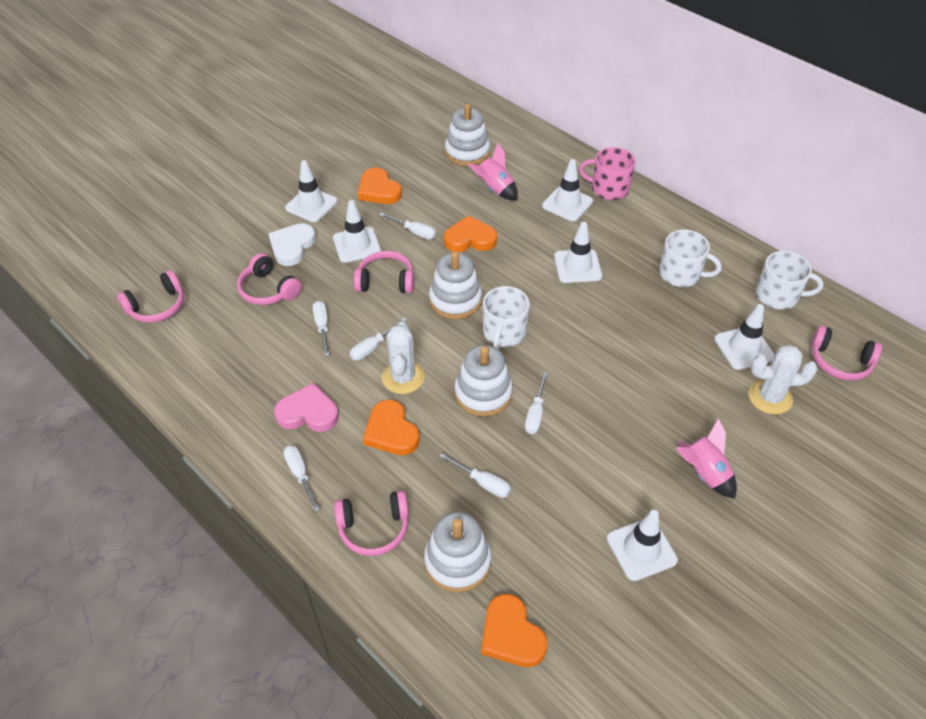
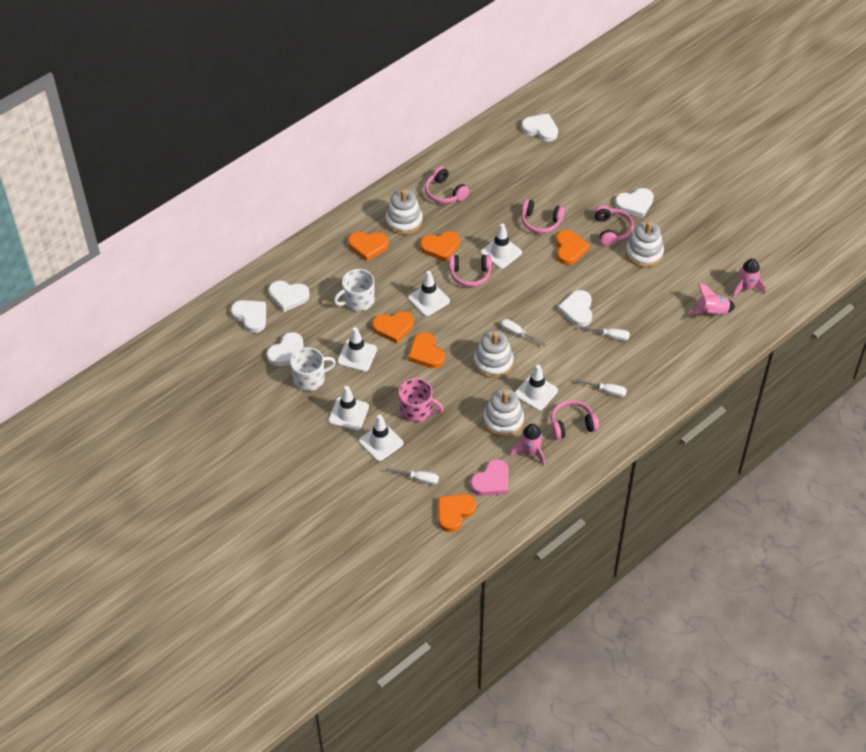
orange heart: 4 -> 6
pink rocket: 2 -> 3
white cactus: 2 -> 0
white heart: 1 -> 6
white mug: 3 -> 2
white screwdriver: 6 -> 4

